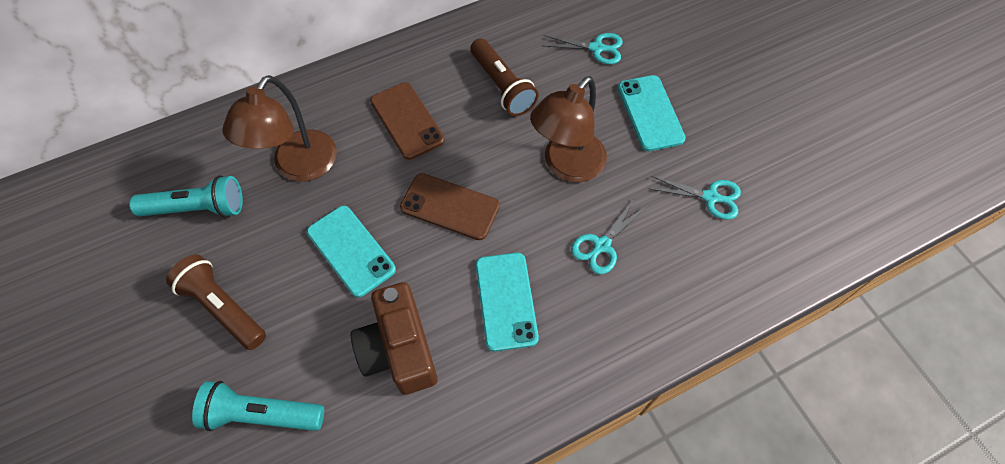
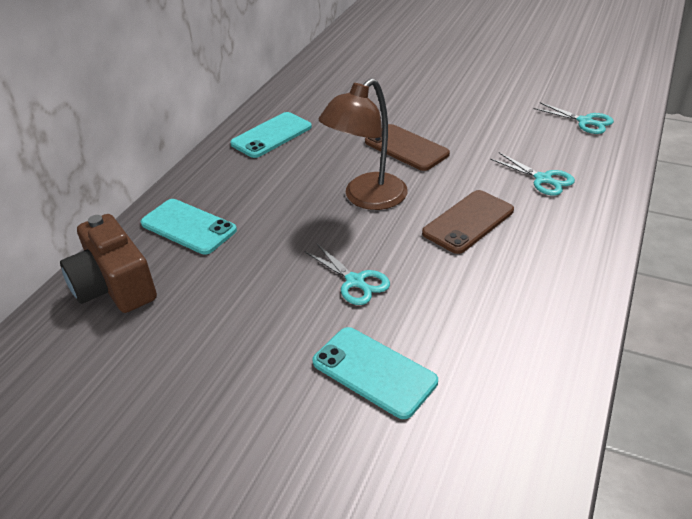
brown flashlight: 2 -> 0
brown lamp: 2 -> 1
turquoise flashlight: 2 -> 0

